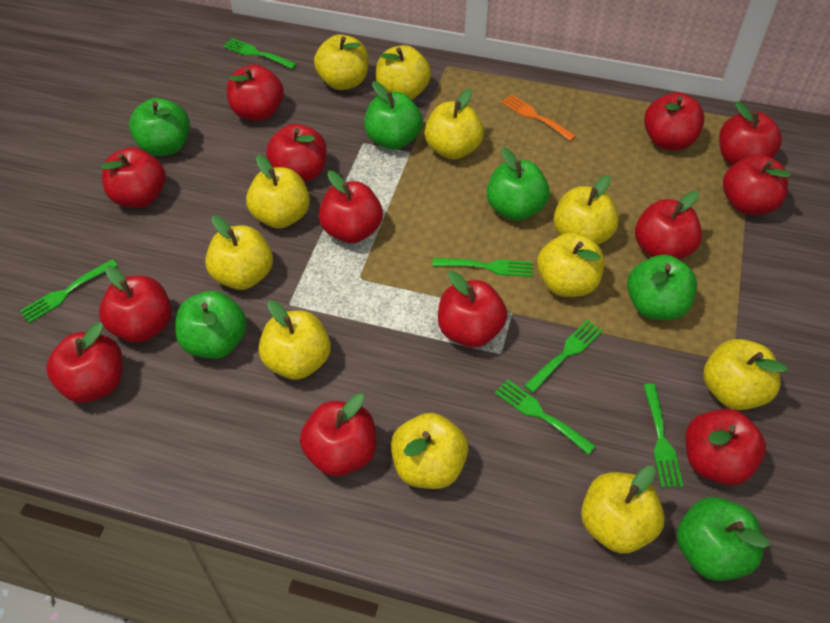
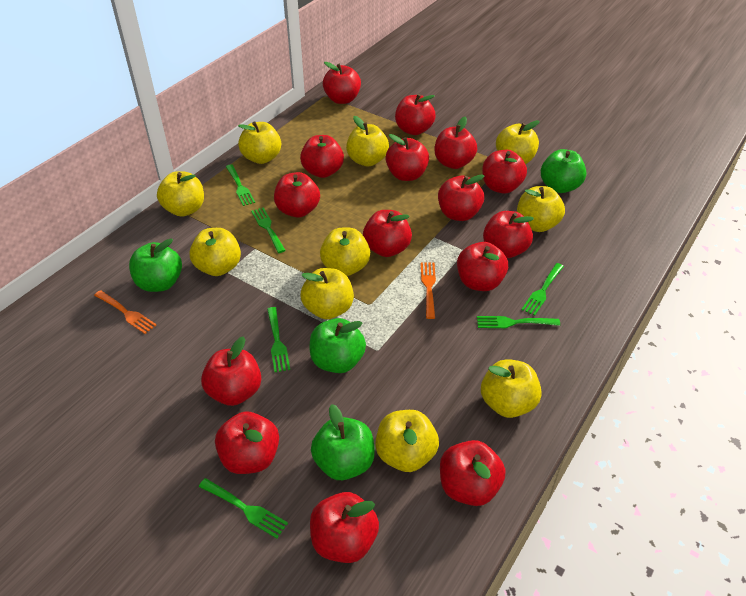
green apple: 6 -> 4
orange fork: 1 -> 2
red apple: 13 -> 15
yellow apple: 11 -> 10

